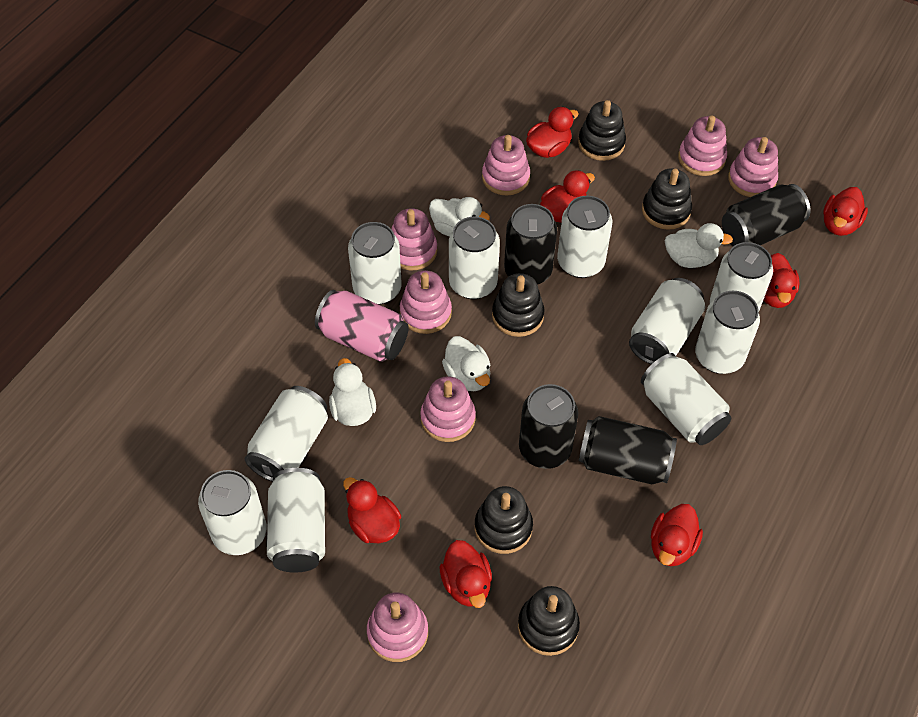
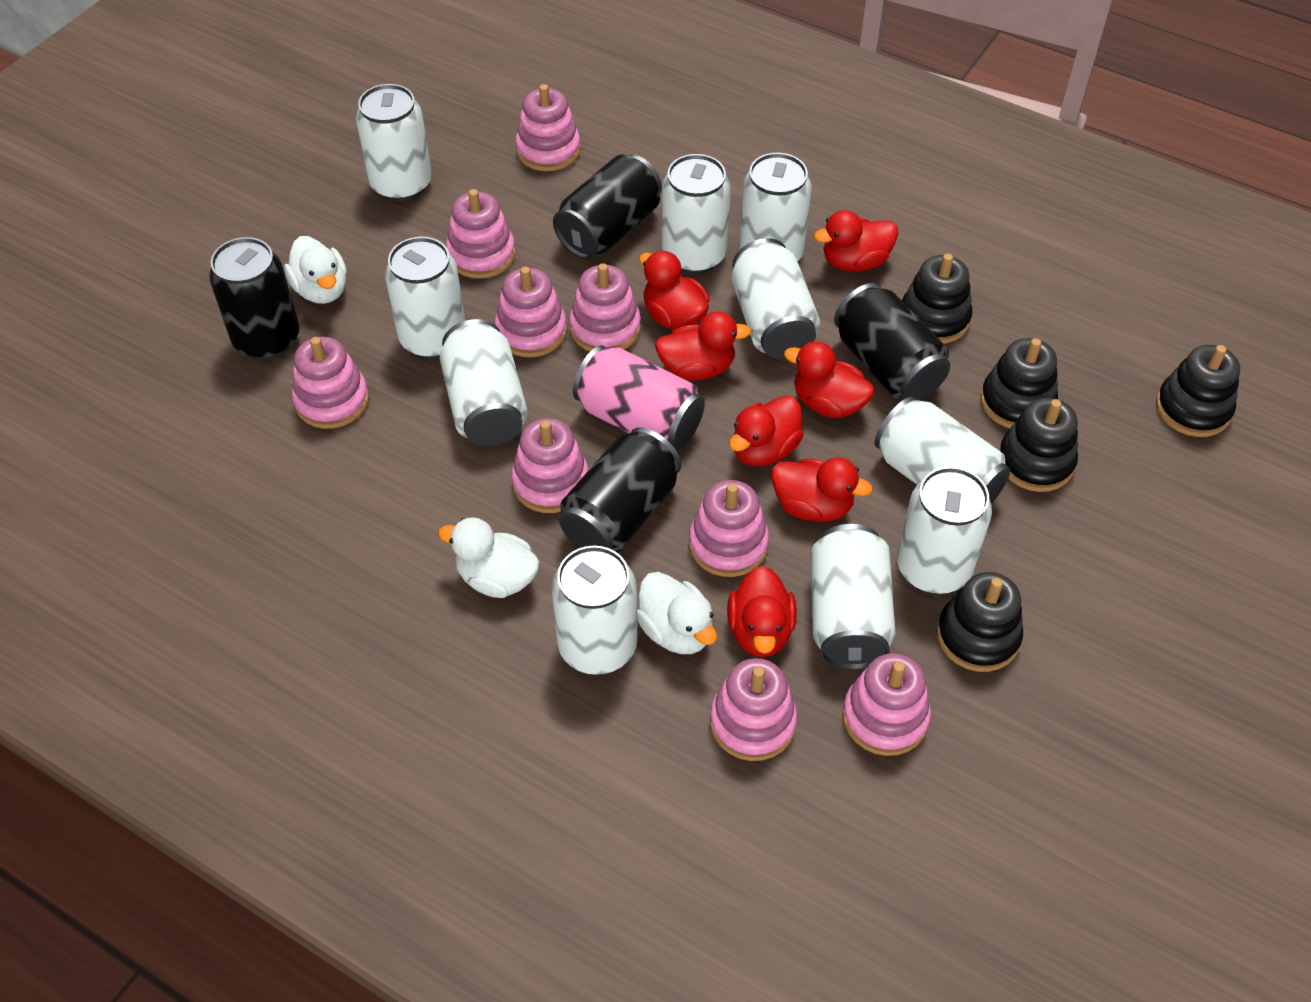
pink stacking toy: 7 -> 9
white duck: 4 -> 3

